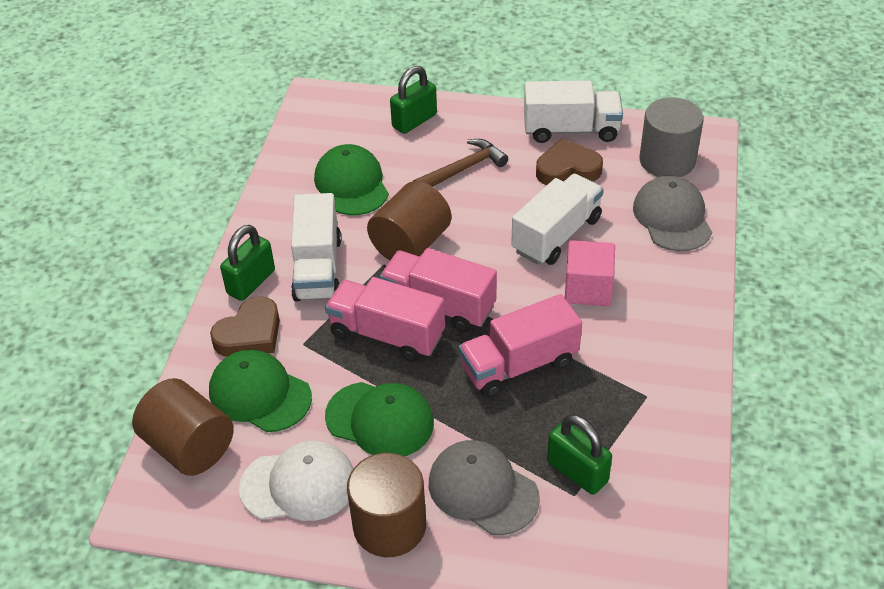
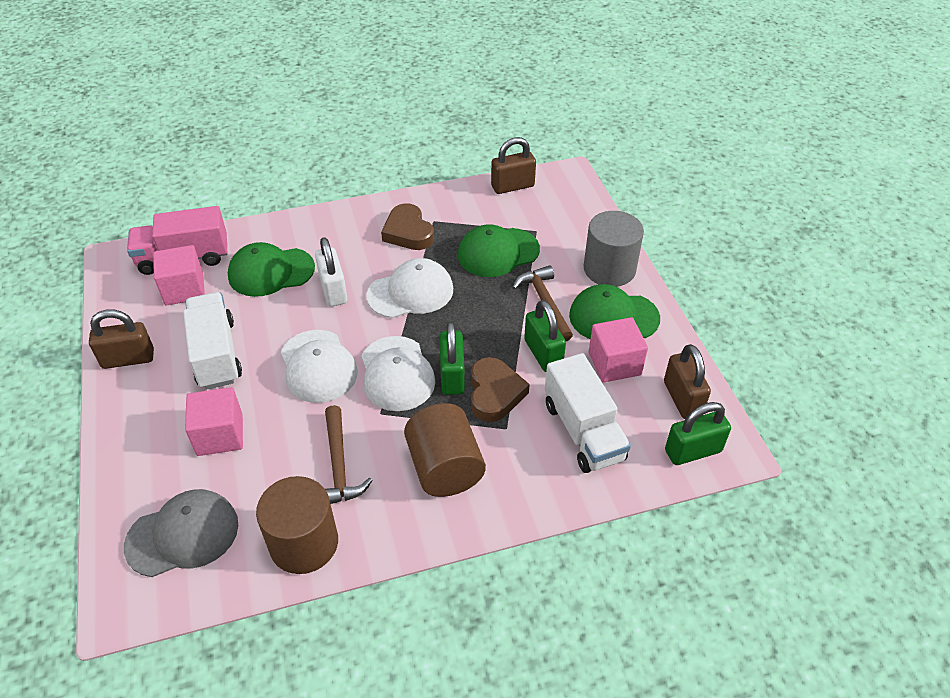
brown cylinder: 3 -> 2
brown hammer: 1 -> 2
brown padlock: 0 -> 3
grey cap: 2 -> 1
pink cube: 1 -> 3
pink truck: 3 -> 1
white cap: 1 -> 3
white padlock: 0 -> 1
white truck: 3 -> 2

